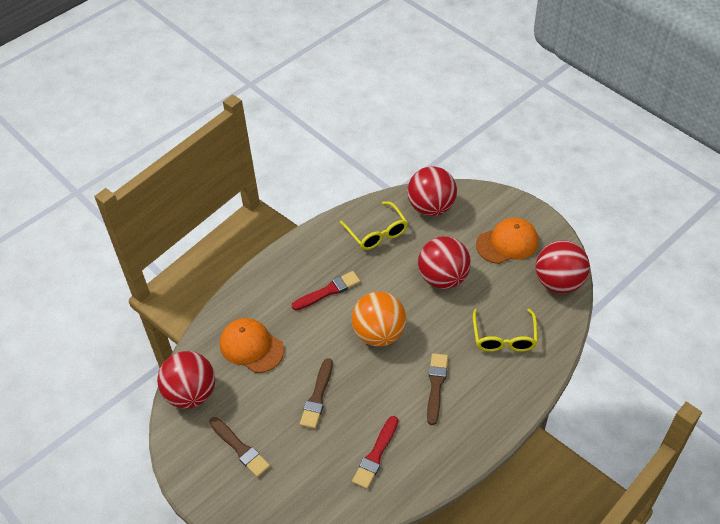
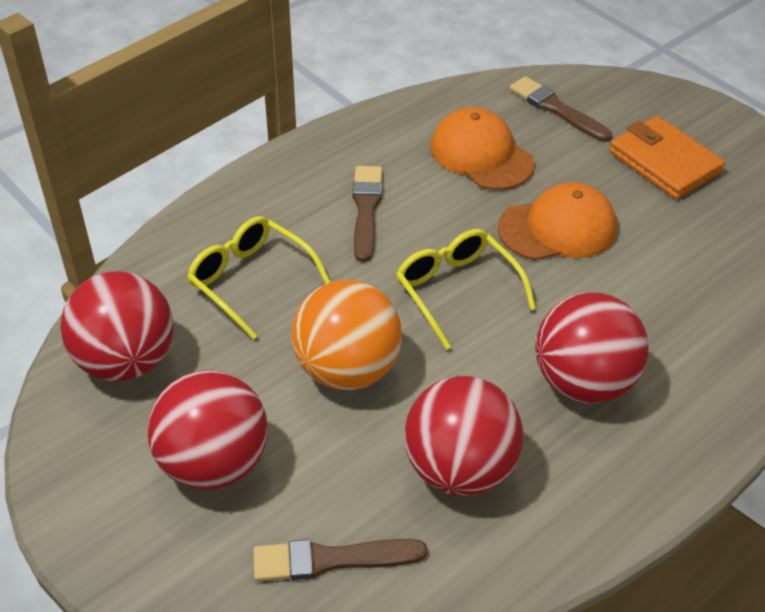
orange wallet: 0 -> 1
red brush: 2 -> 0

